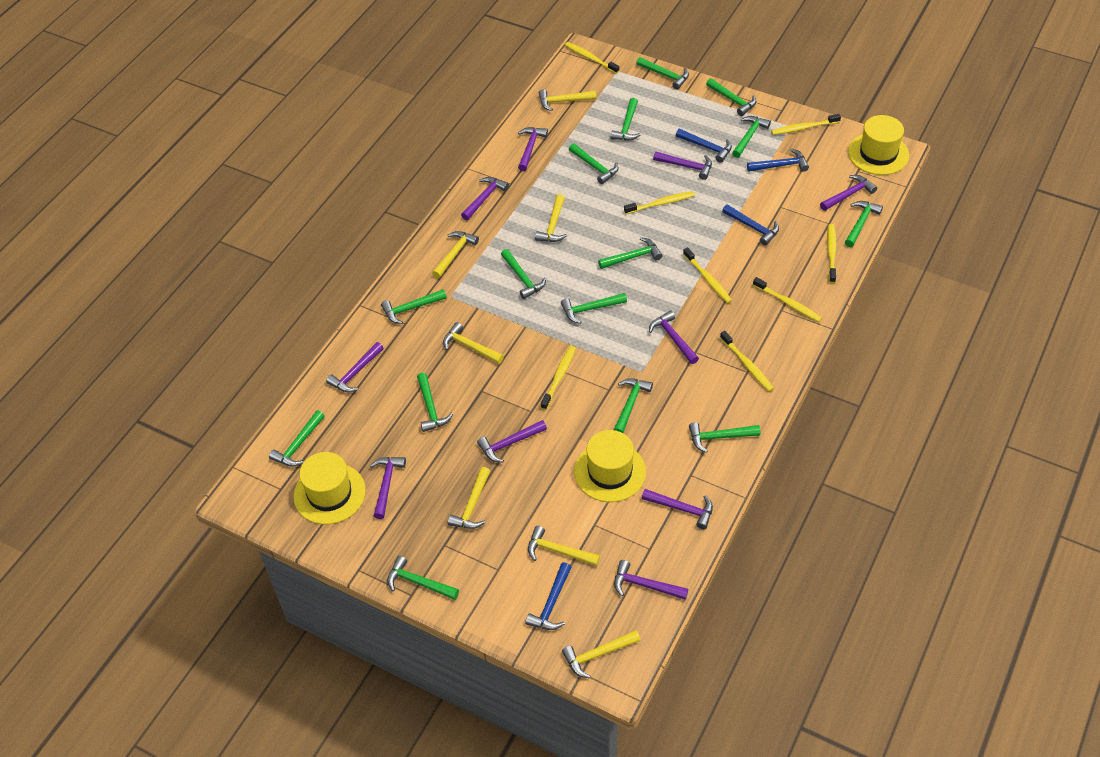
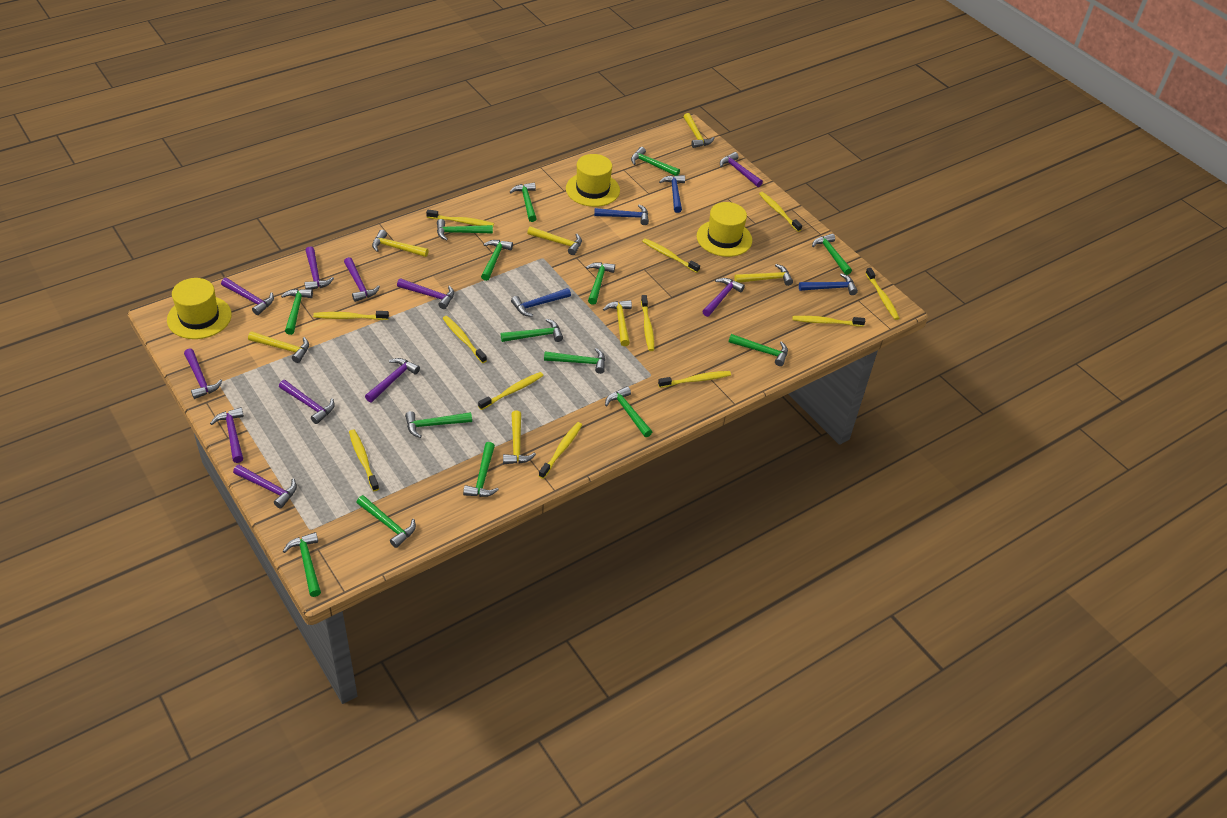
purple hammer: 10 -> 11
yellow toothbrush: 8 -> 12

